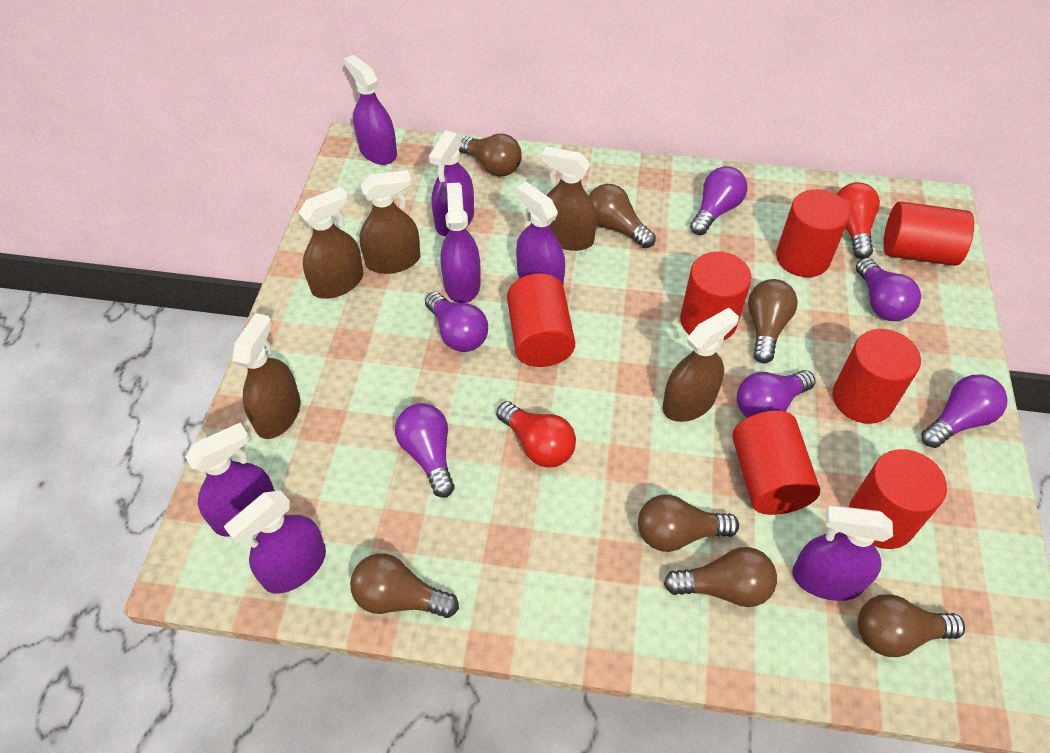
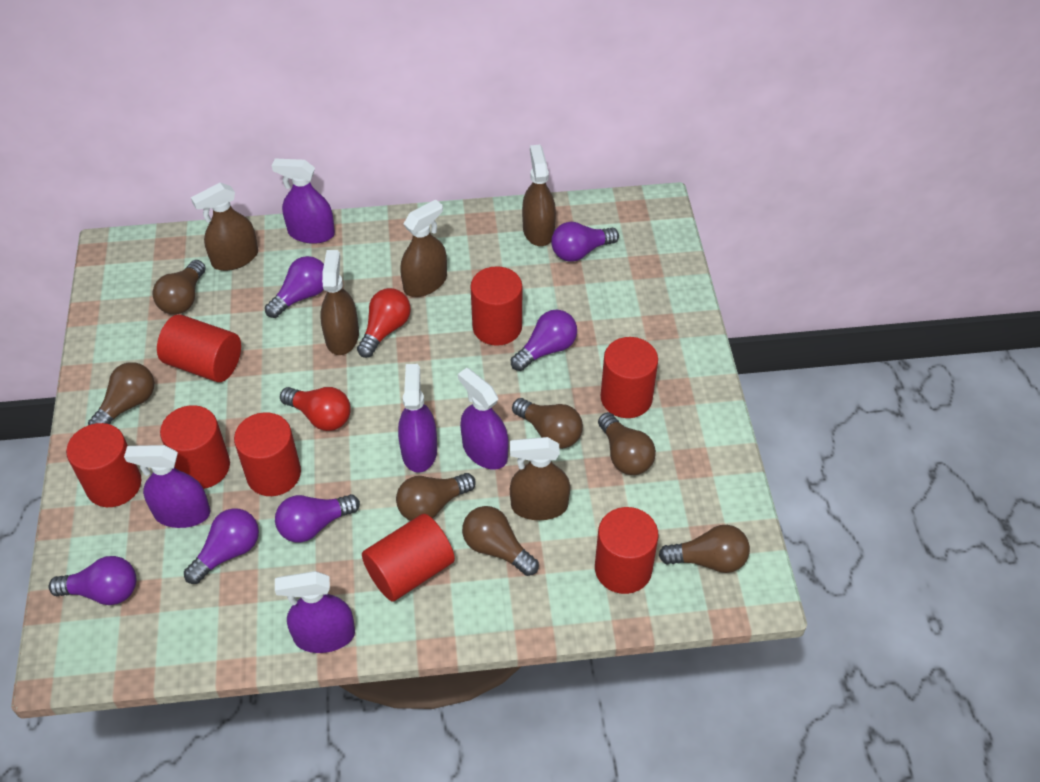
purple spray bottle: 7 -> 5
red cylinder: 7 -> 8

